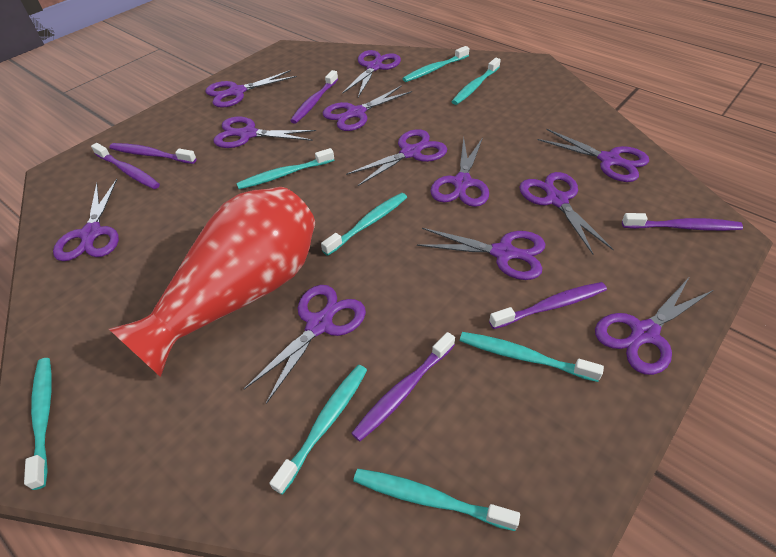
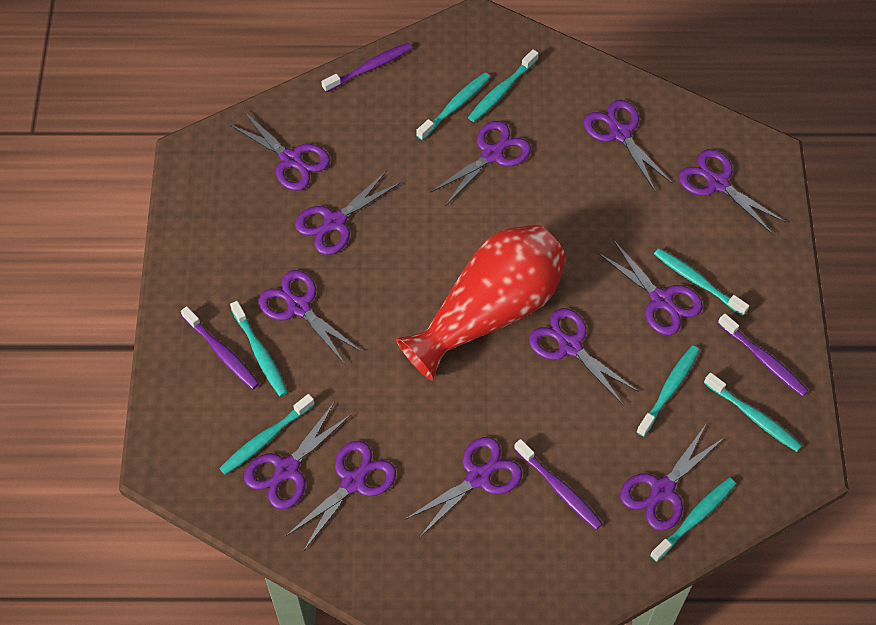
purple toothbrush: 6 -> 4

